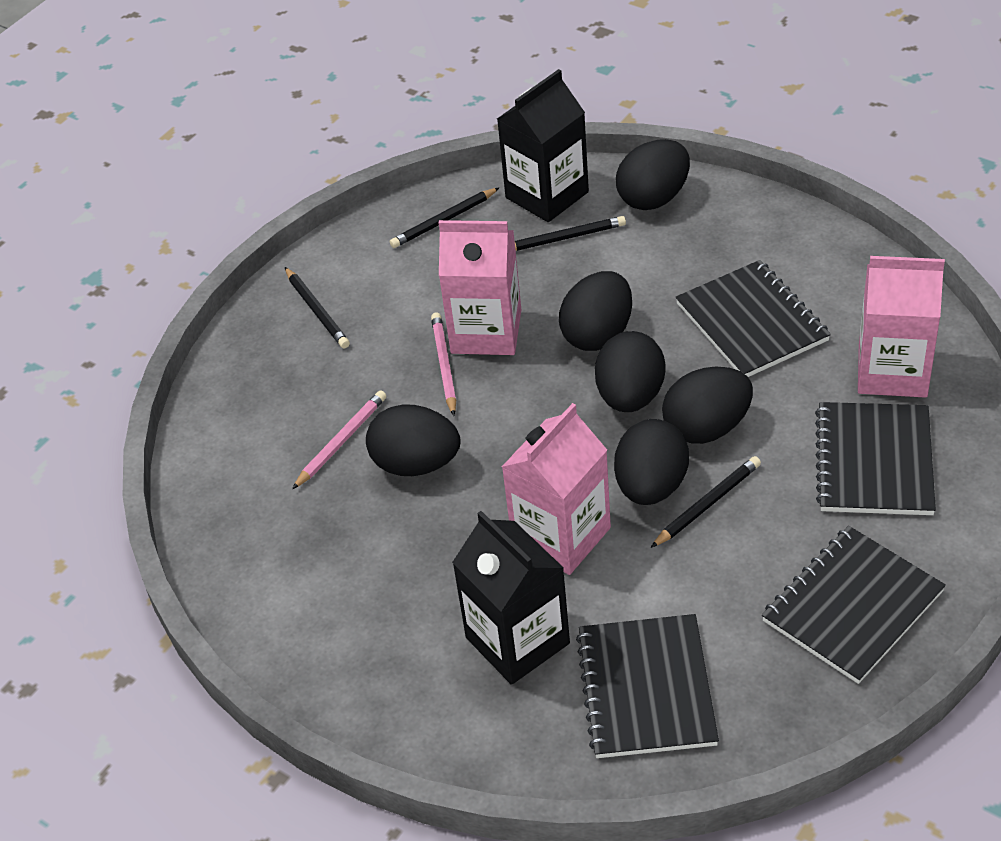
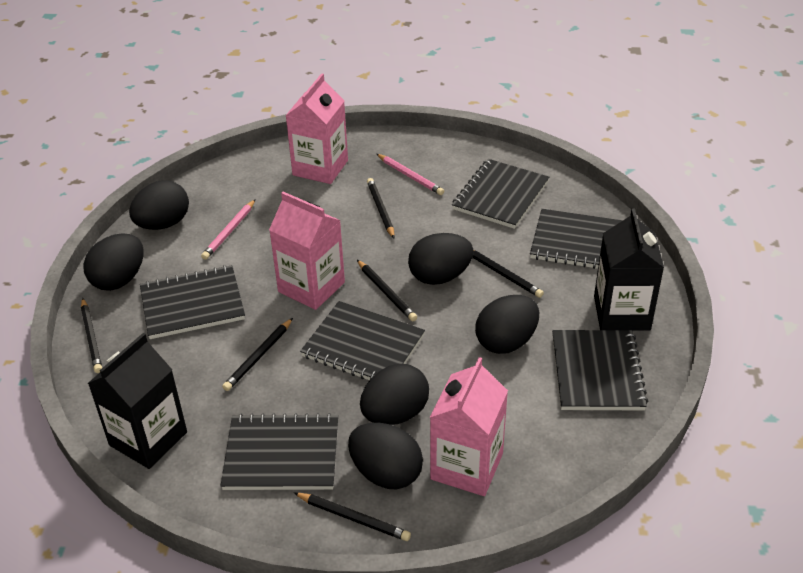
black notebook: 4 -> 6
black pencil: 4 -> 6

